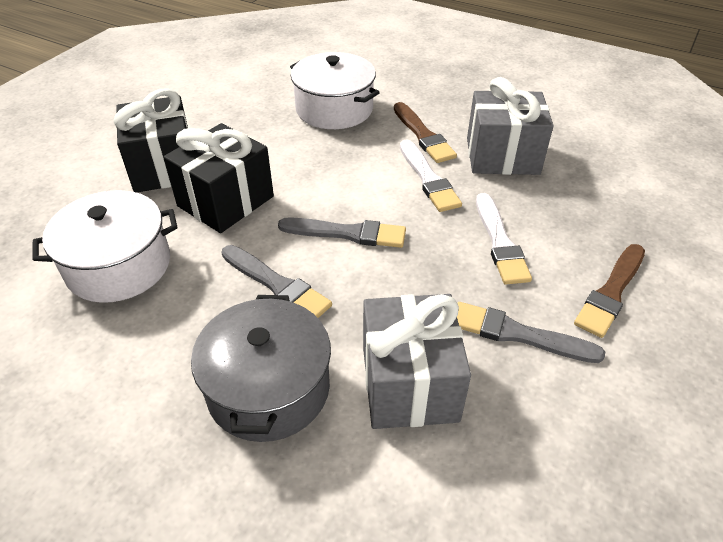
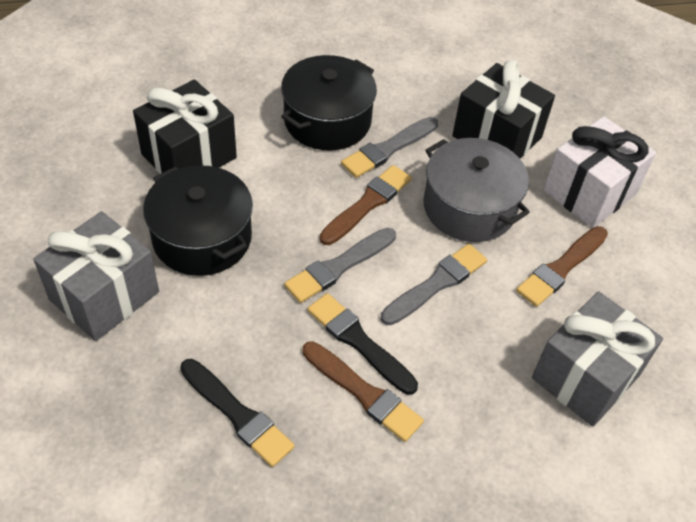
black brush: 0 -> 2
black pot: 0 -> 2
brown brush: 2 -> 3
white brush: 2 -> 0
white gift: 0 -> 1
white pot: 2 -> 0

